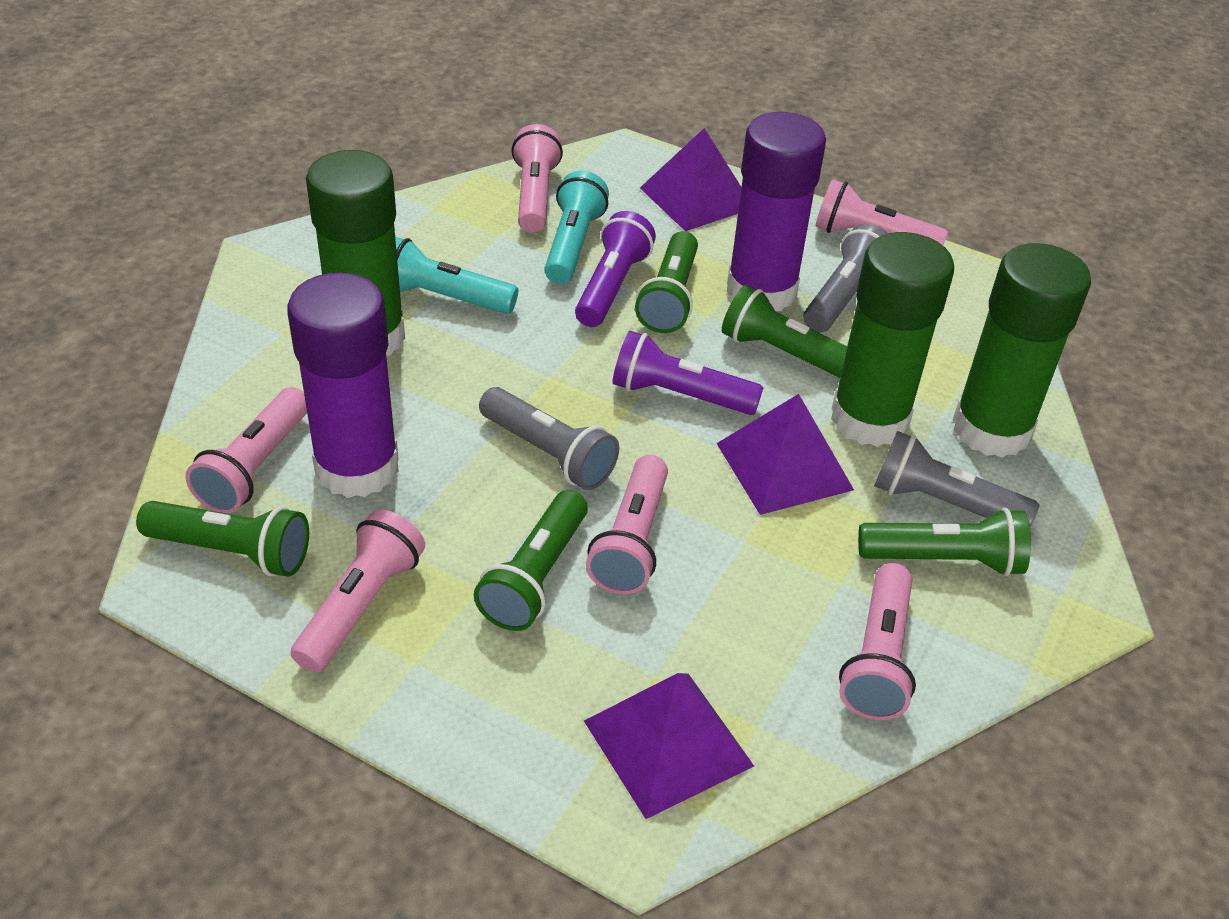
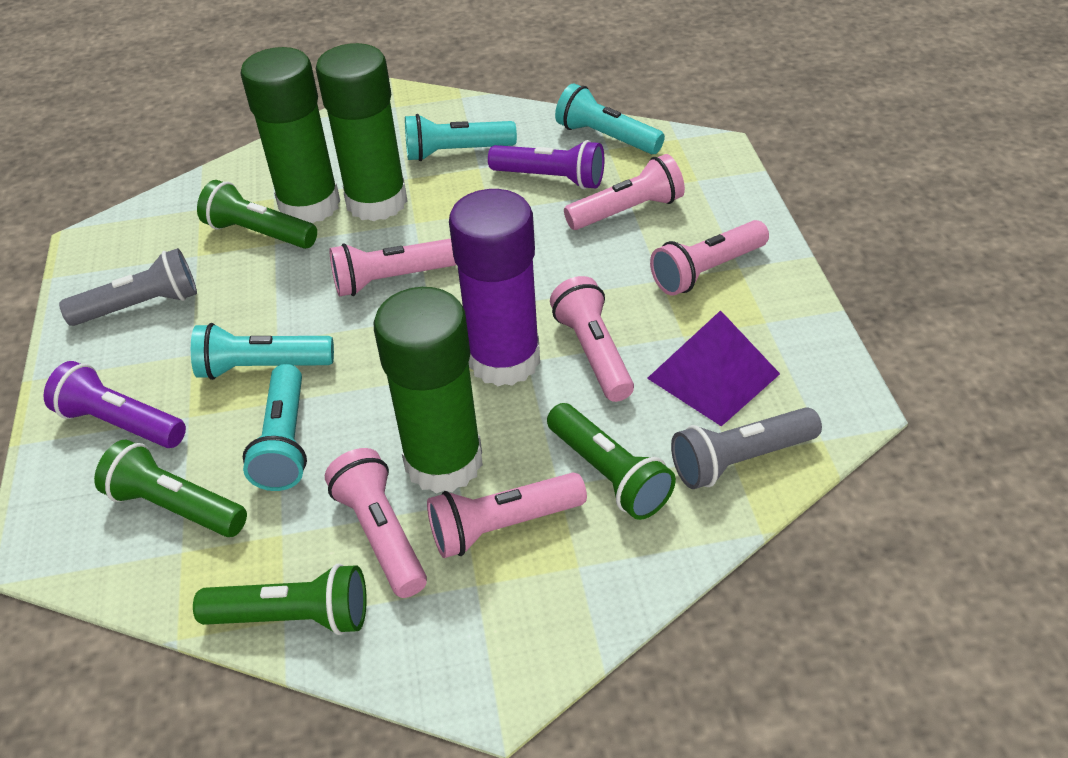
green flashlight: 5 -> 4
grey flashlight: 3 -> 2
purple glue stick: 2 -> 1
purple pyramid: 3 -> 1
turquoise flashlight: 2 -> 4

